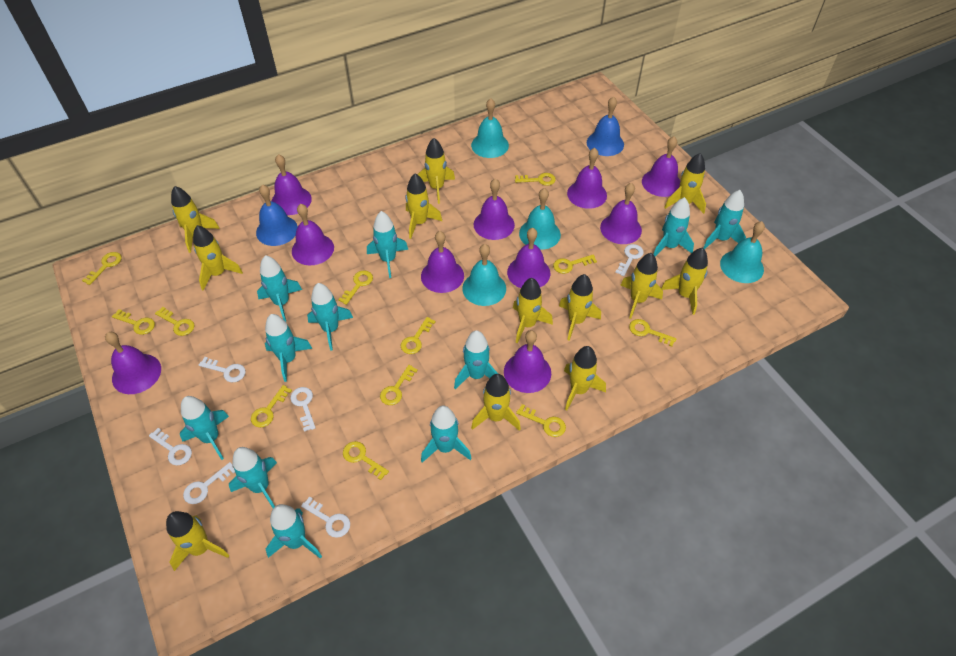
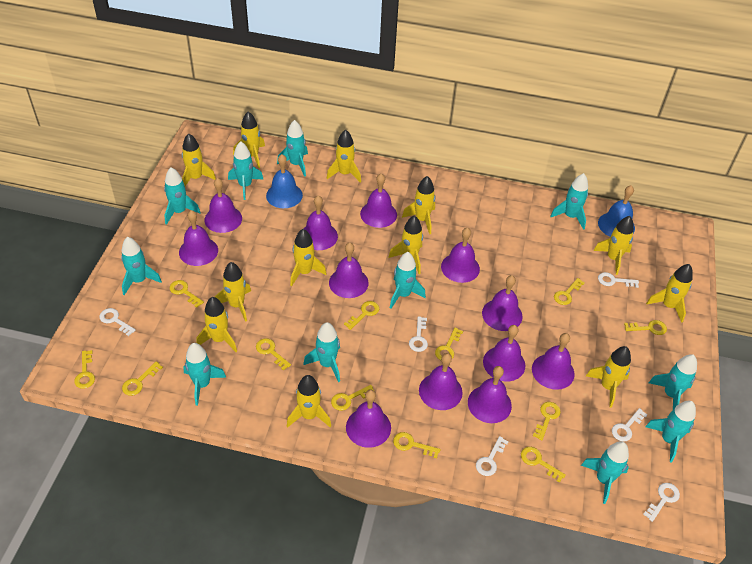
purple bell: 10 -> 12
turquoise bell: 4 -> 0

